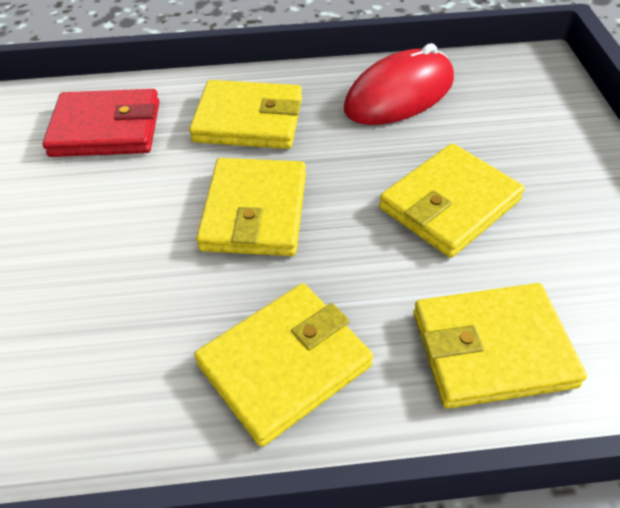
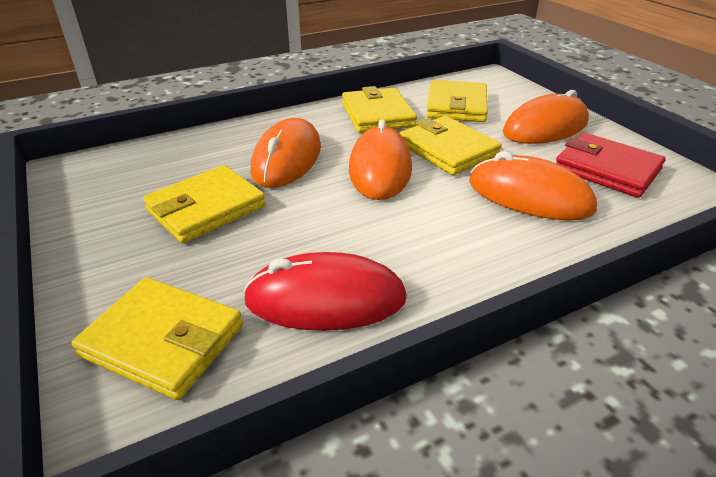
orange mouse: 0 -> 4

